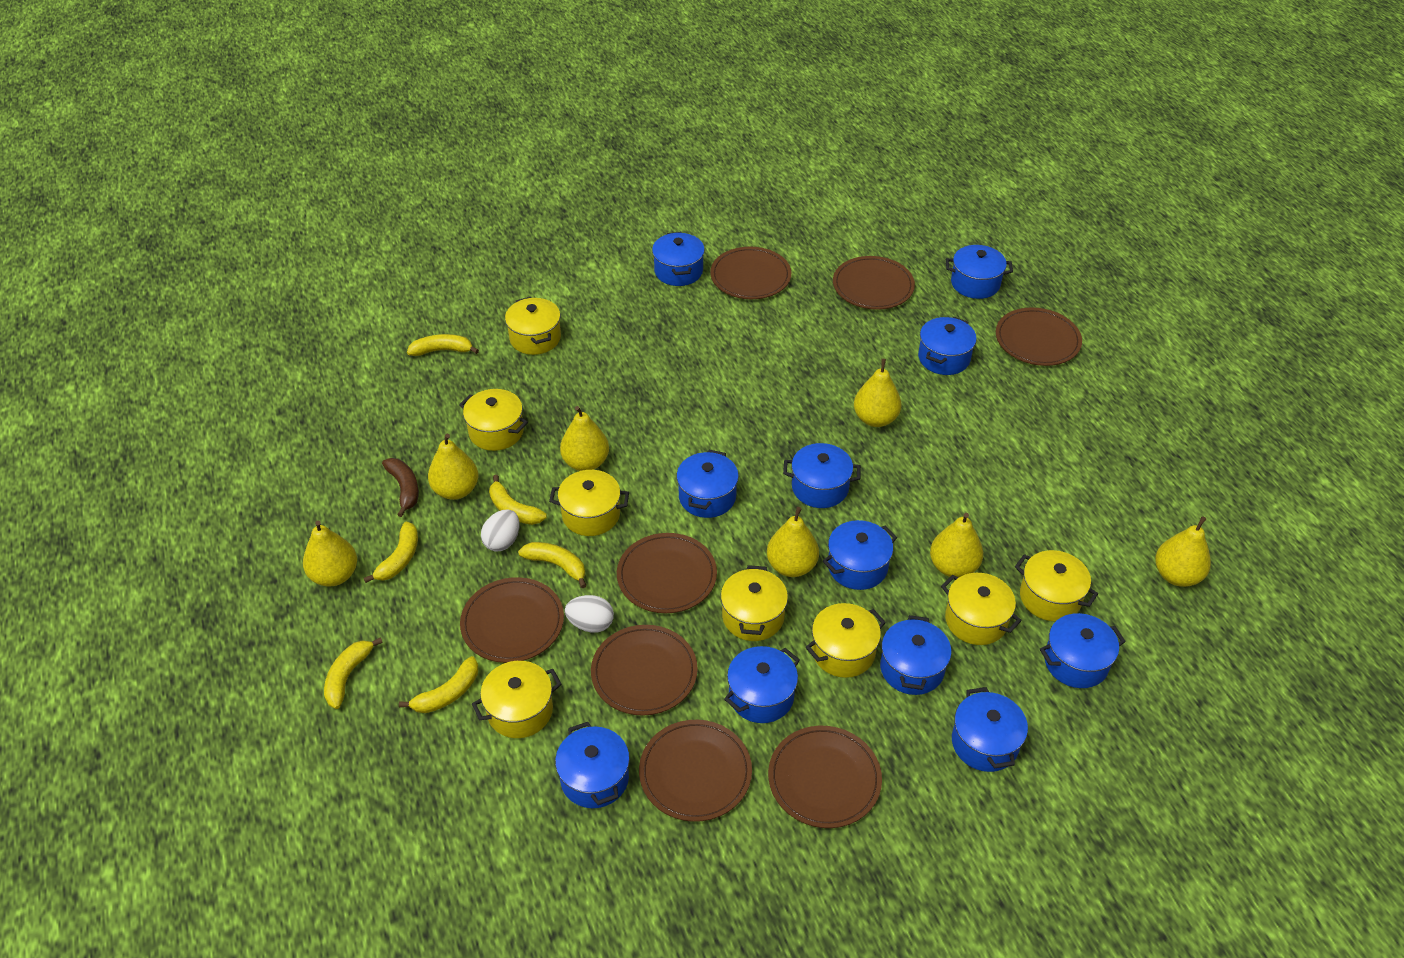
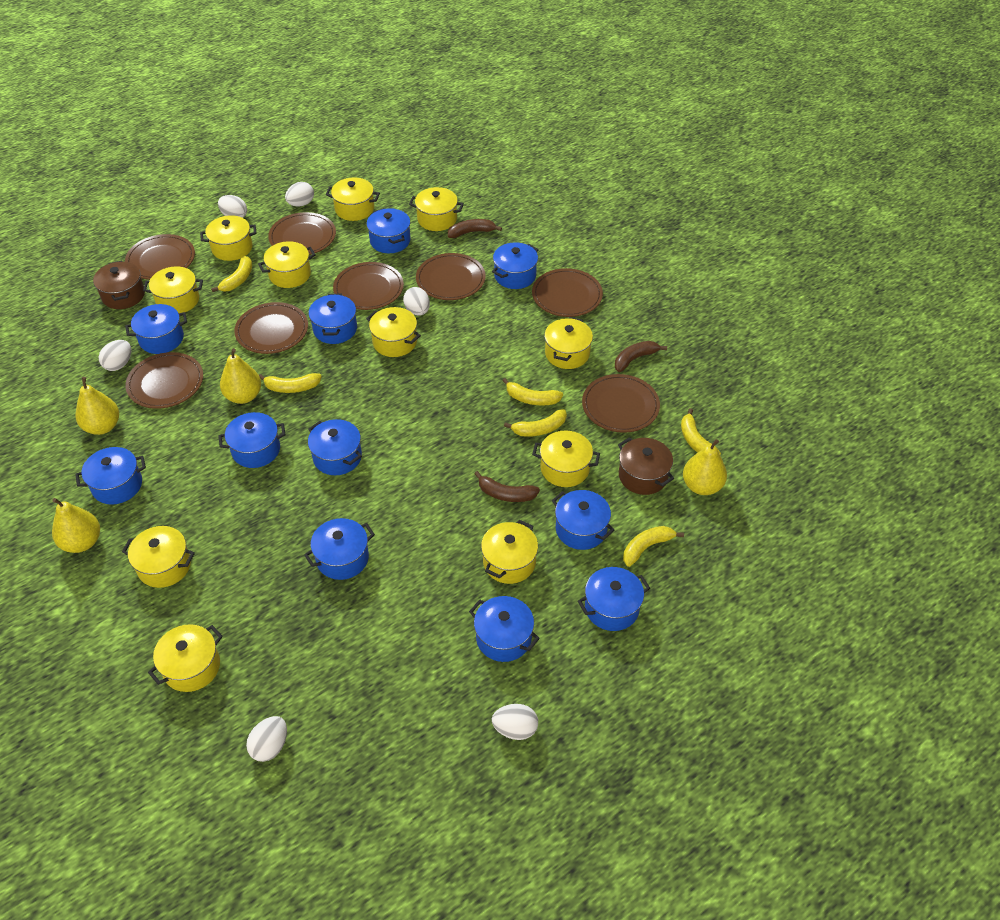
brown banana: 1 -> 3
brown pot: 0 -> 2
white egg: 2 -> 6
yellow pear: 7 -> 4
yellow pot: 8 -> 11

